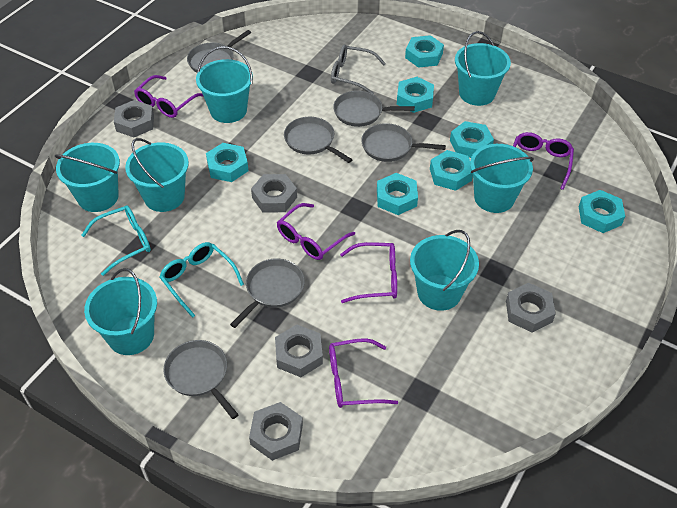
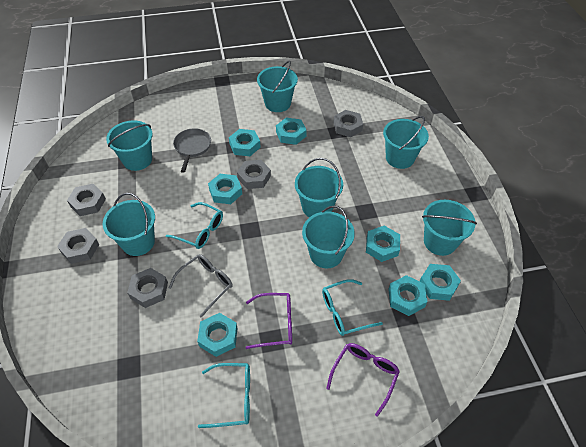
grey pan: 6 -> 1
purple glasses: 5 -> 2
turquoise glasses: 2 -> 3

